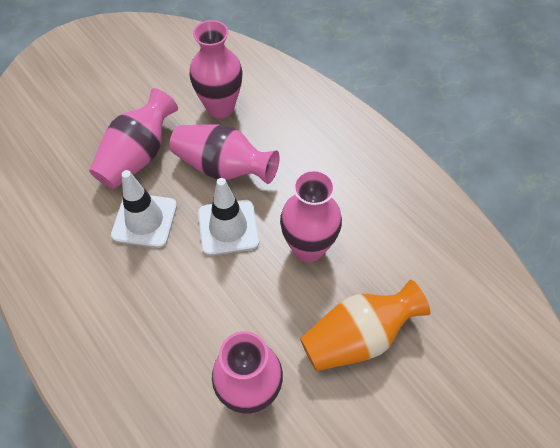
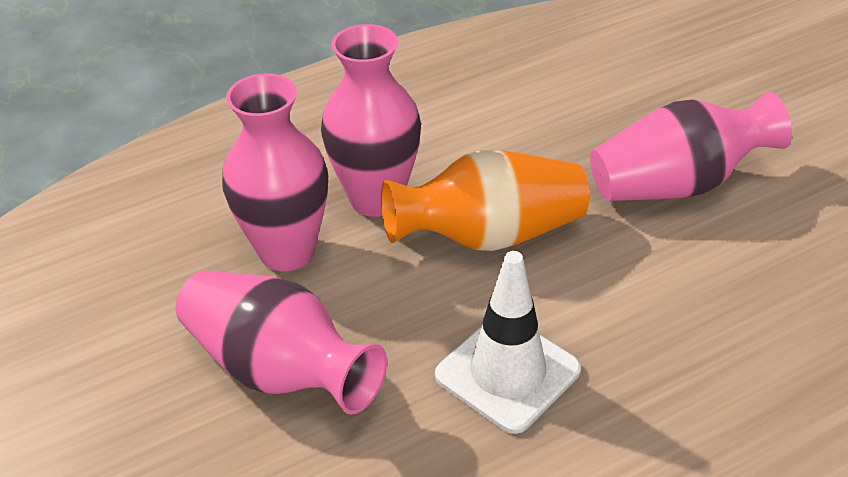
pink vase: 5 -> 4
white traffic cone: 2 -> 1

